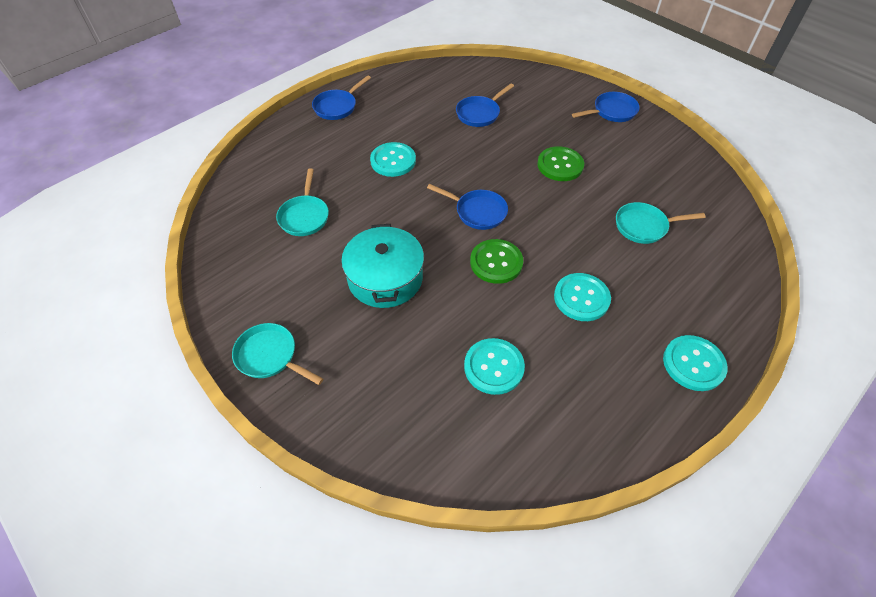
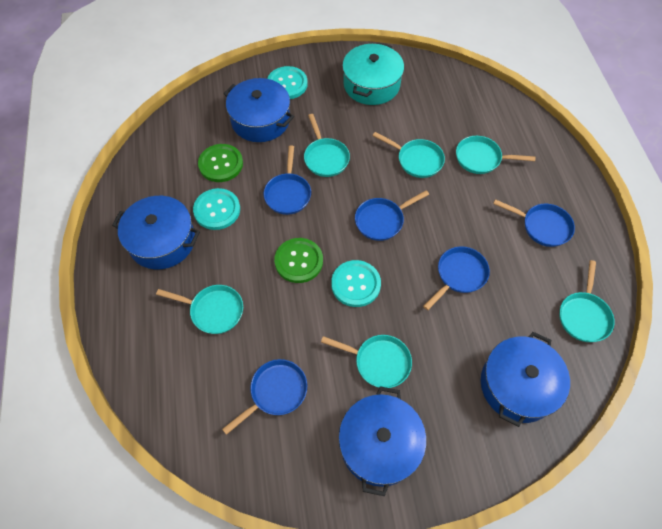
blue pan: 4 -> 5
blue pot: 0 -> 4
turquoise button: 4 -> 3
turquoise pan: 3 -> 6

